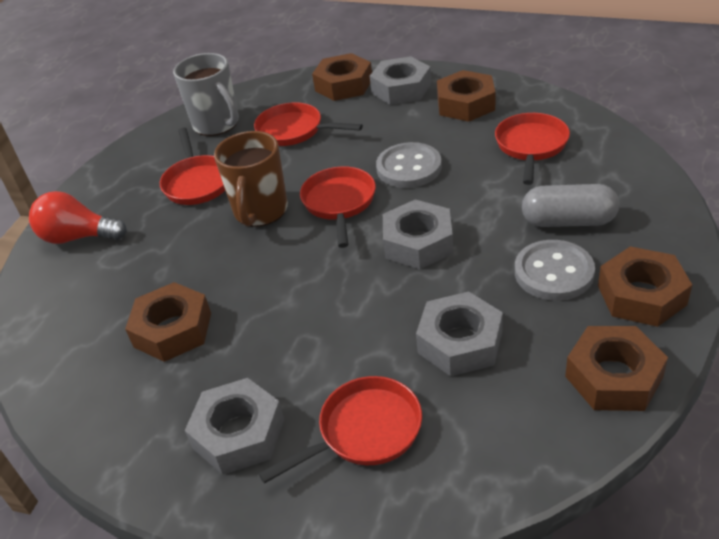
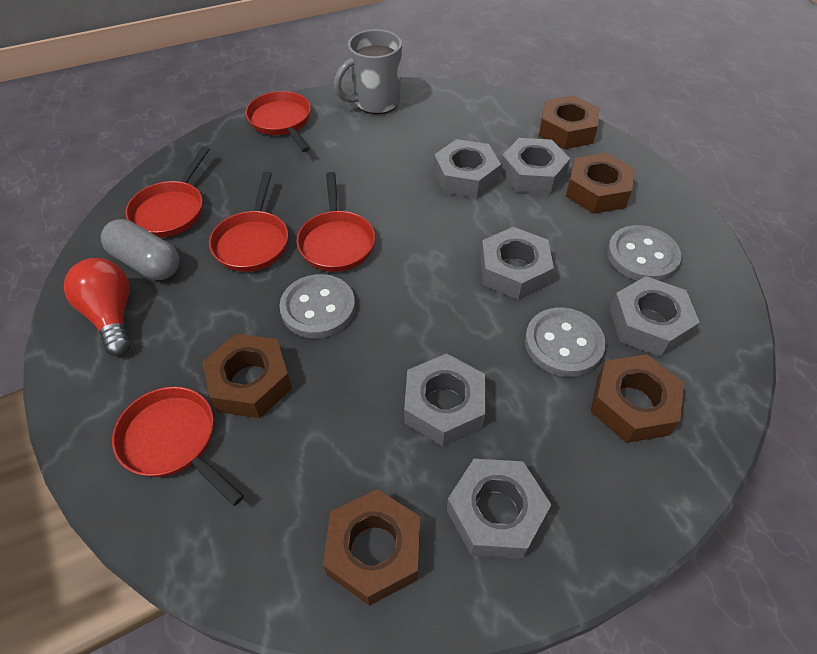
brown mug: 1 -> 0
grey button: 2 -> 3
grey nut: 4 -> 6

